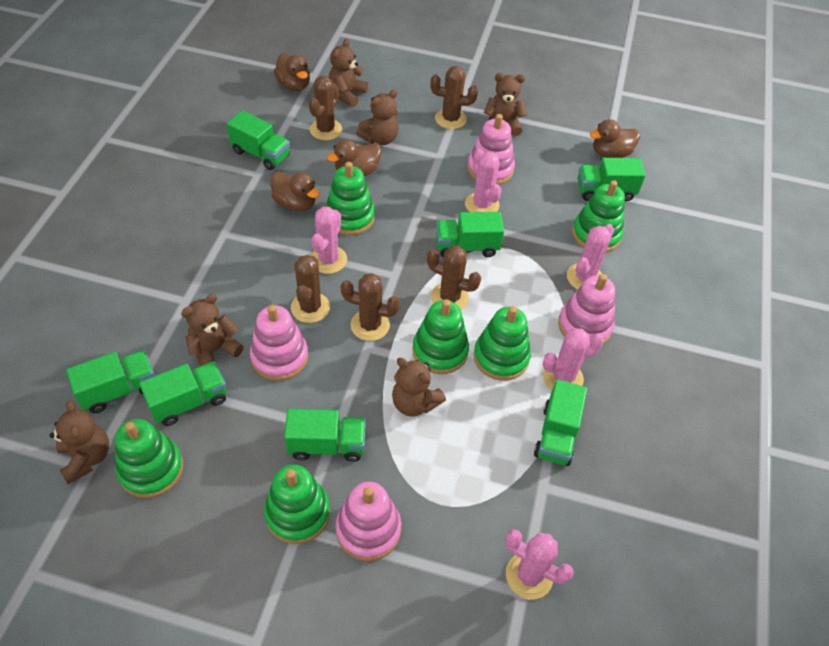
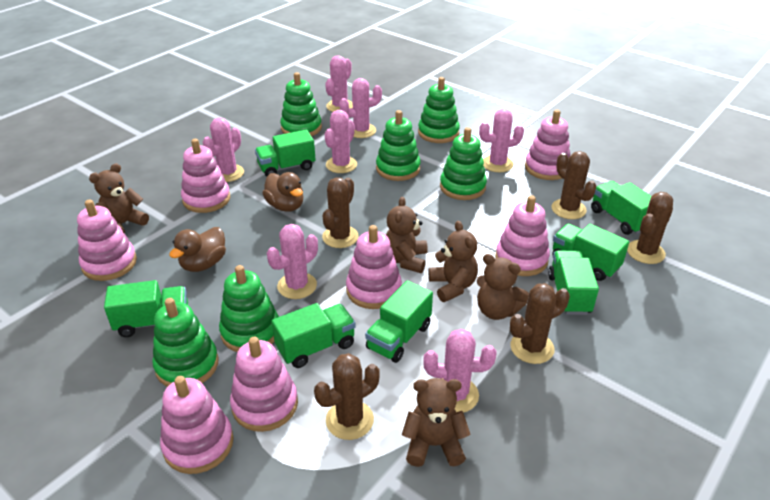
brown duck: 4 -> 2
brown teddy bear: 6 -> 5
pink cactus: 5 -> 7
pink stacking toy: 4 -> 7

